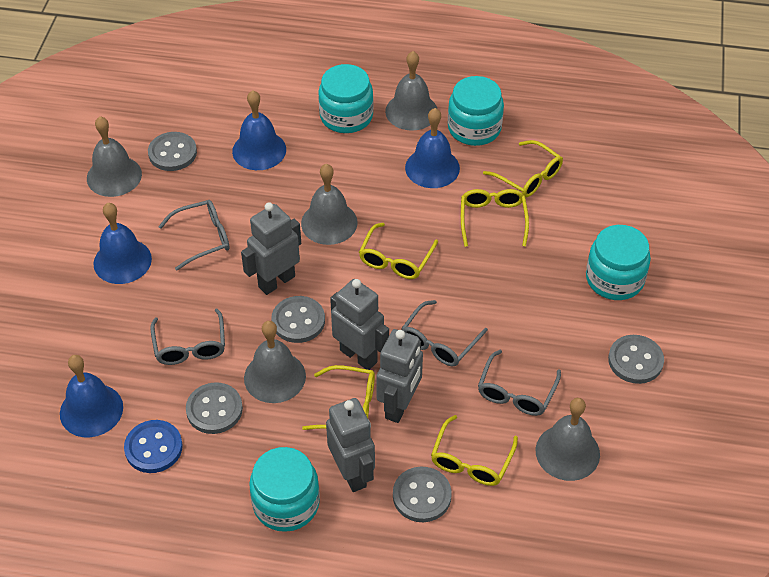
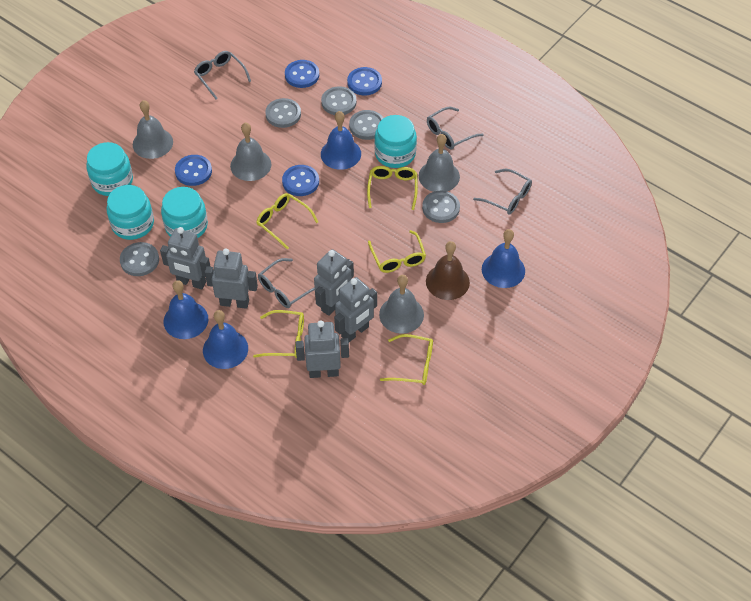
blue button: 1 -> 4
brown bell: 0 -> 1
grey bell: 5 -> 4
grey robot: 4 -> 5

